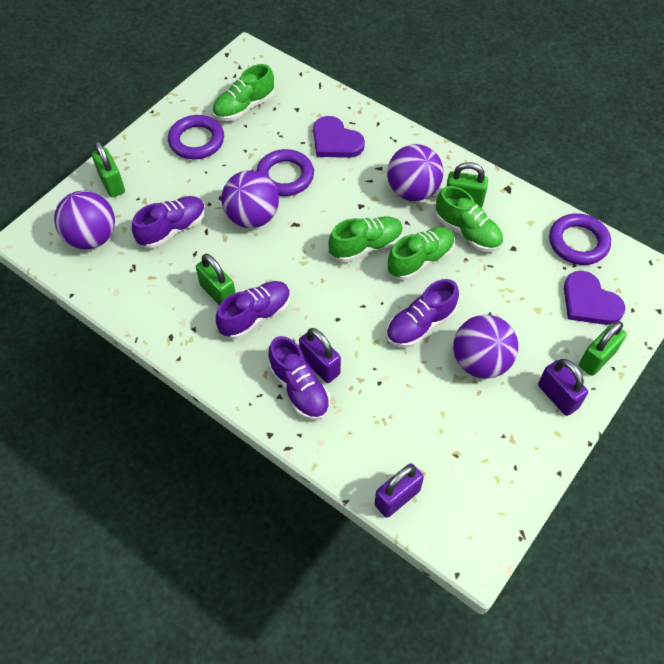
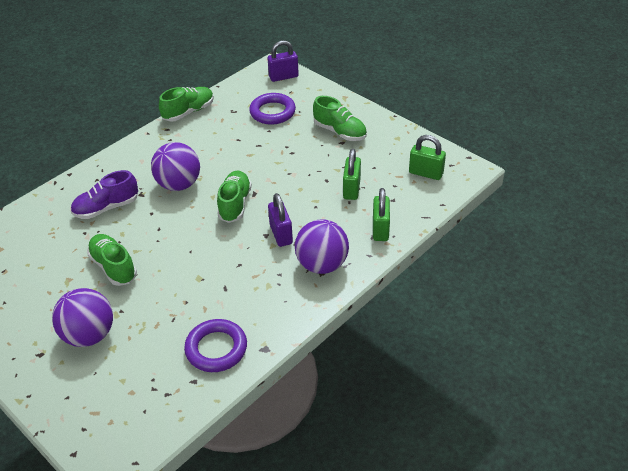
green padlock: 4 -> 3
purple ball: 4 -> 3
purple heart: 2 -> 0
purple padlock: 3 -> 2
purple ring: 3 -> 2
purple shoe: 4 -> 1

